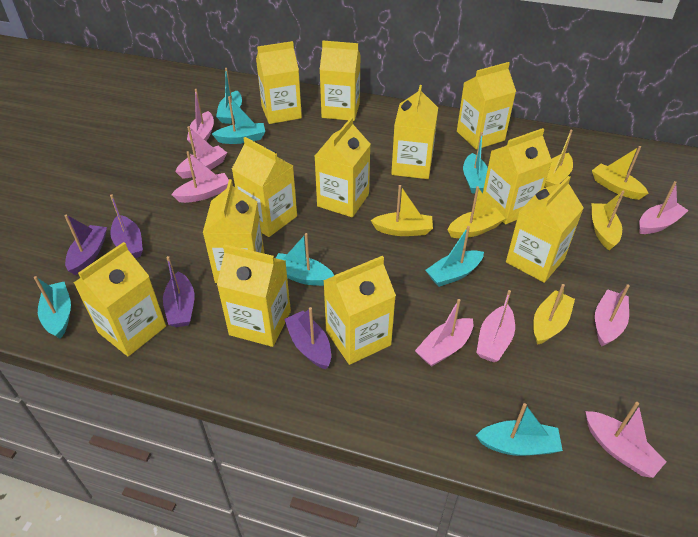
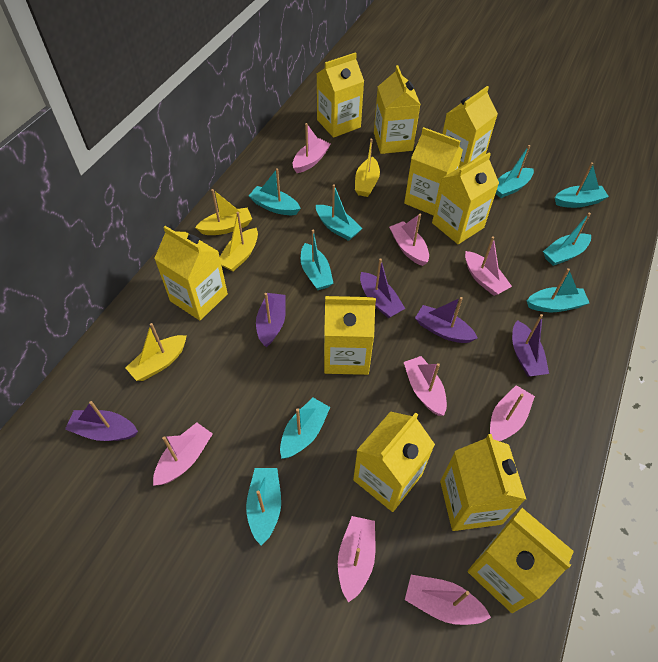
purple boat: 4 -> 5
turquoise boat: 7 -> 9
yellow boat: 6 -> 4
yellow carton: 12 -> 10

